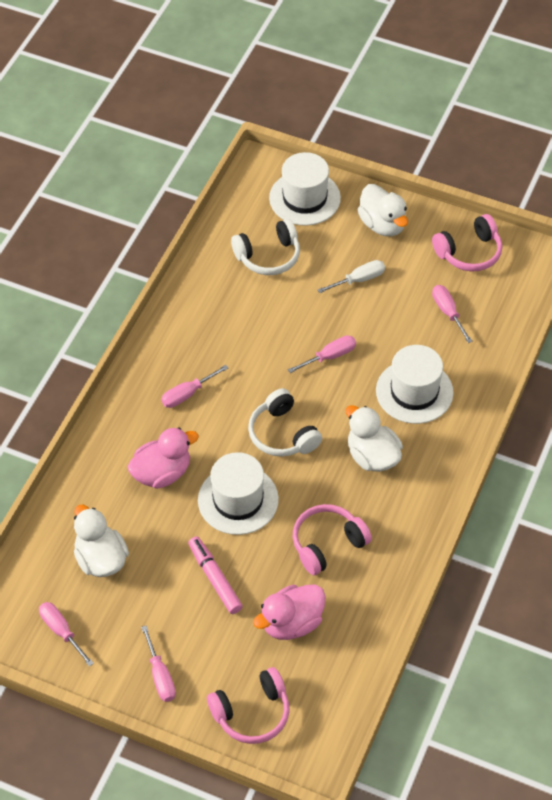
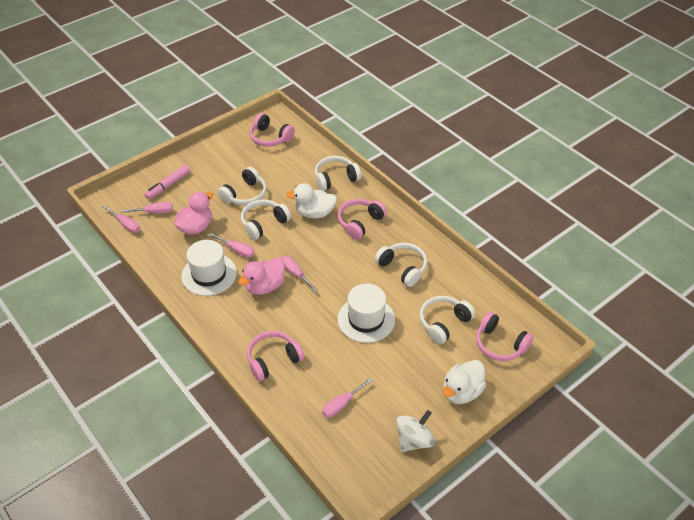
pink headphones: 3 -> 4
white duck: 3 -> 2
white hat: 3 -> 2
white headphones: 2 -> 5
white screwdriver: 1 -> 0
white spinning top: 0 -> 1

